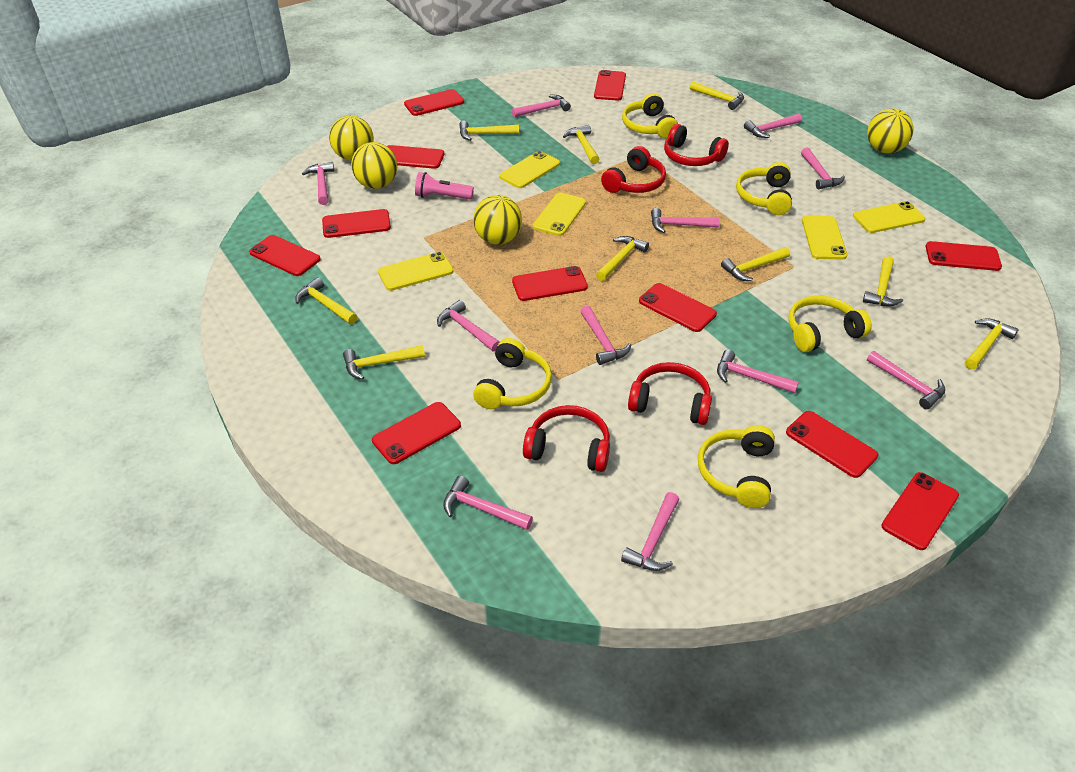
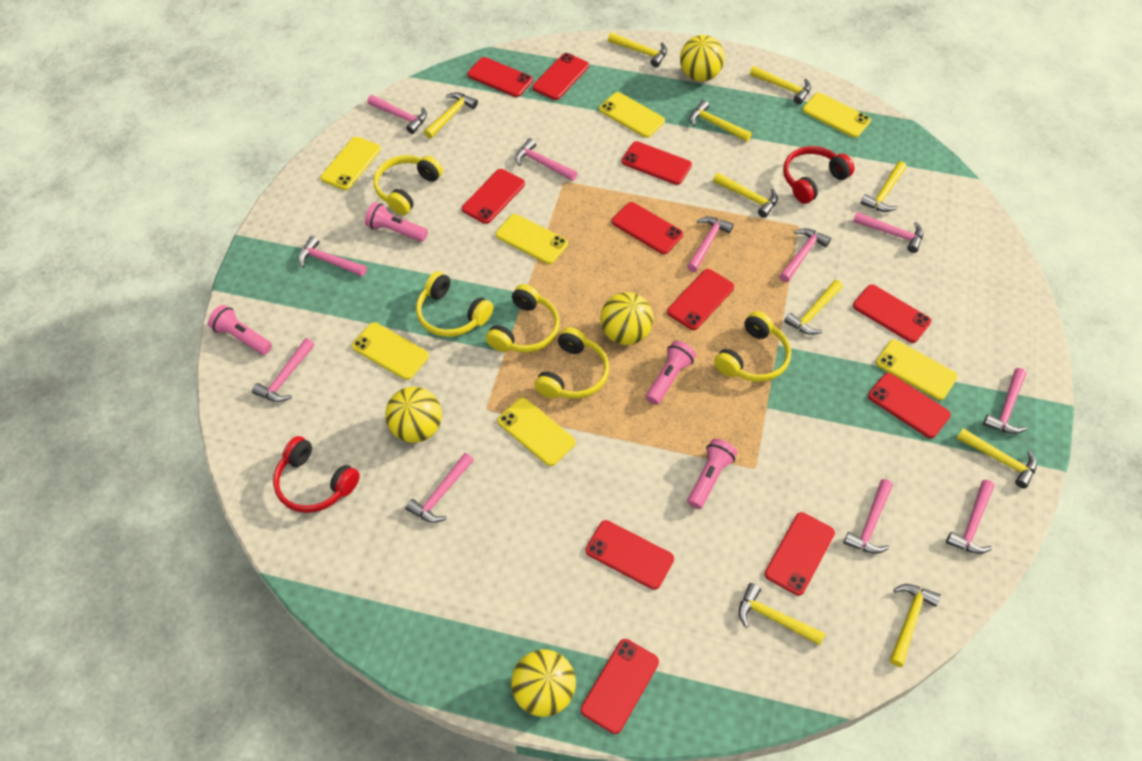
pink flashlight: 1 -> 4
red headphones: 4 -> 2
yellow hammer: 9 -> 10
yellow phone: 5 -> 7

